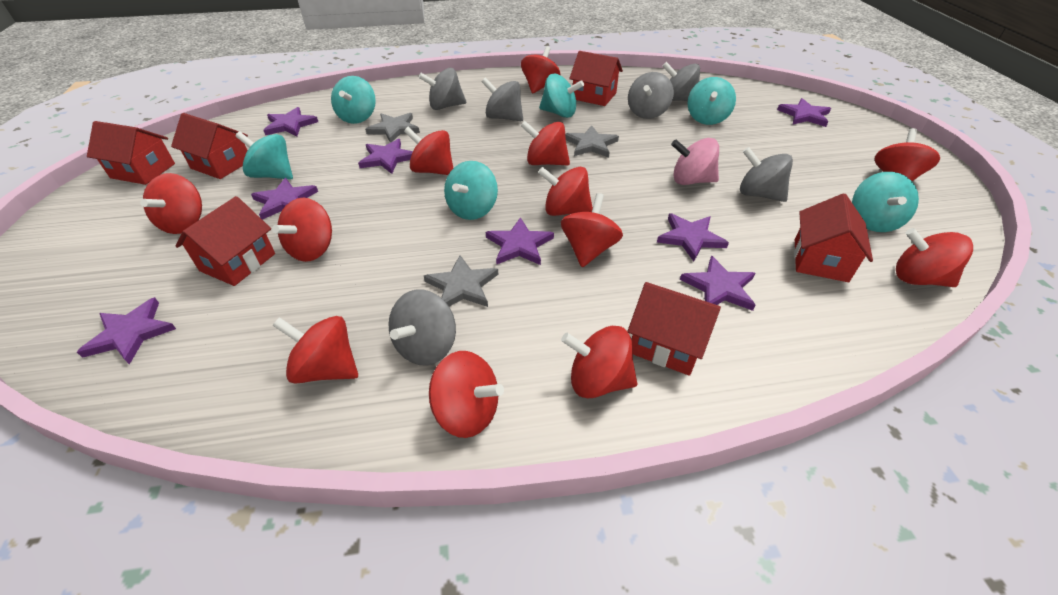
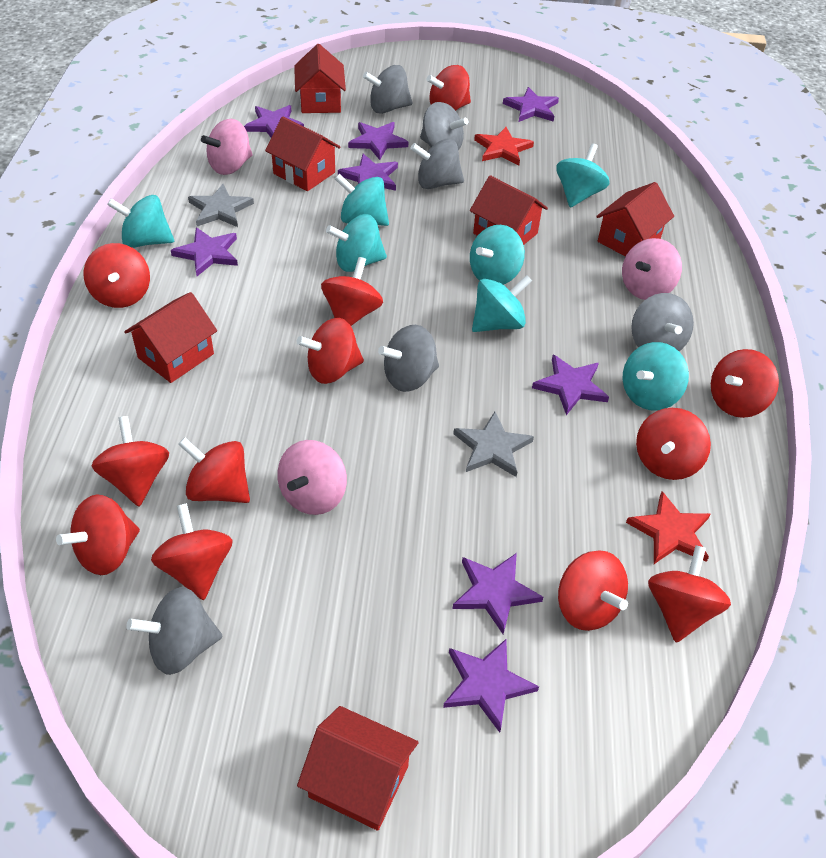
grey star: 3 -> 2
pink spinning top: 1 -> 3
red star: 0 -> 2
turquoise spinning top: 6 -> 7

